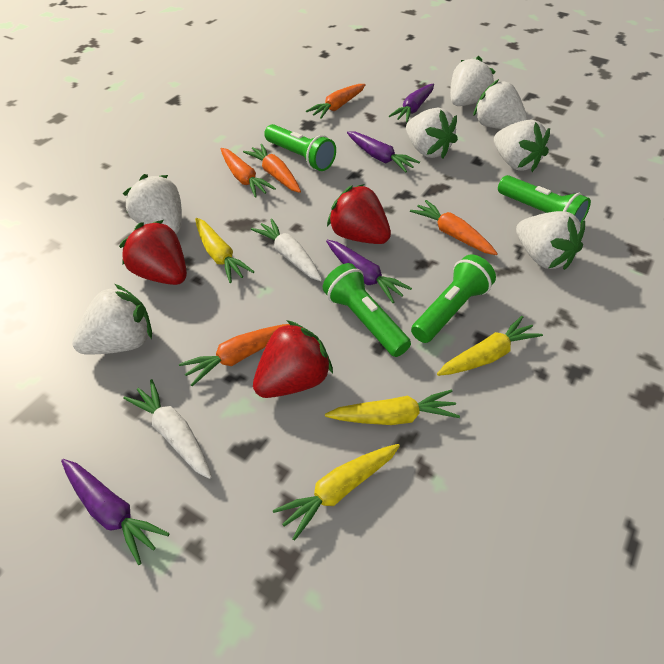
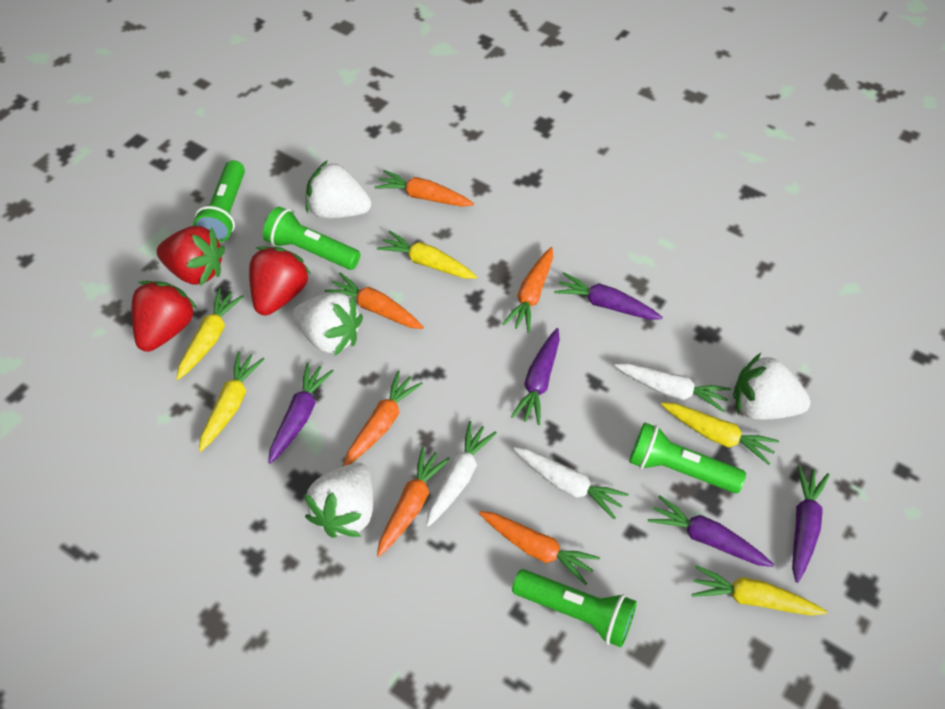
orange carrot: 5 -> 6
purple carrot: 4 -> 5
white carrot: 2 -> 3
white strawberry: 7 -> 4
yellow carrot: 4 -> 5

